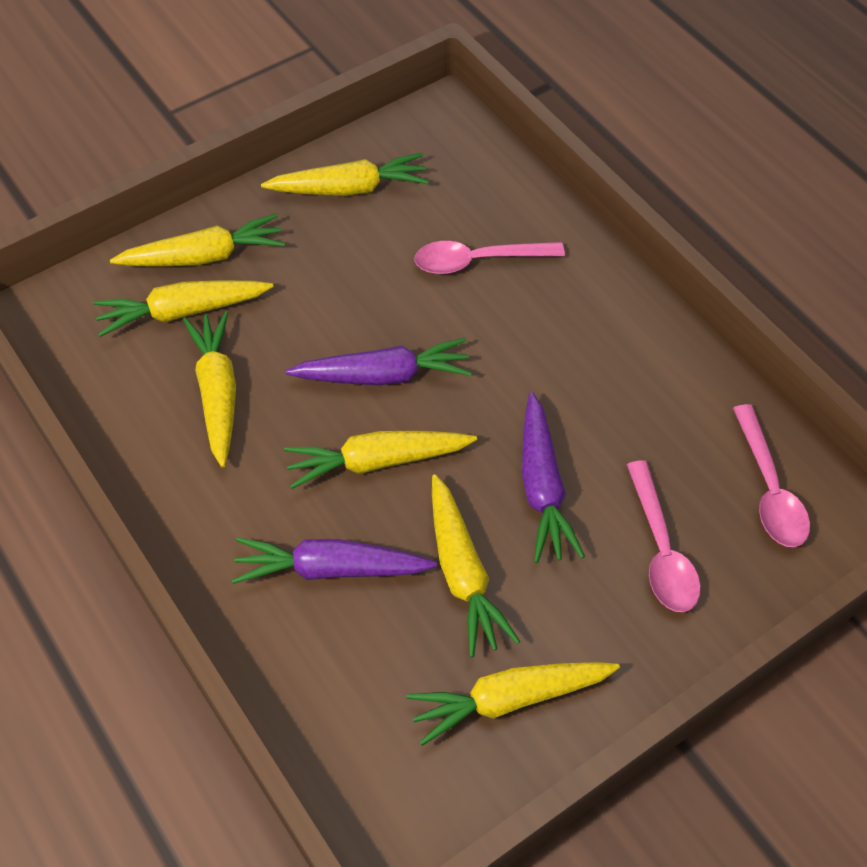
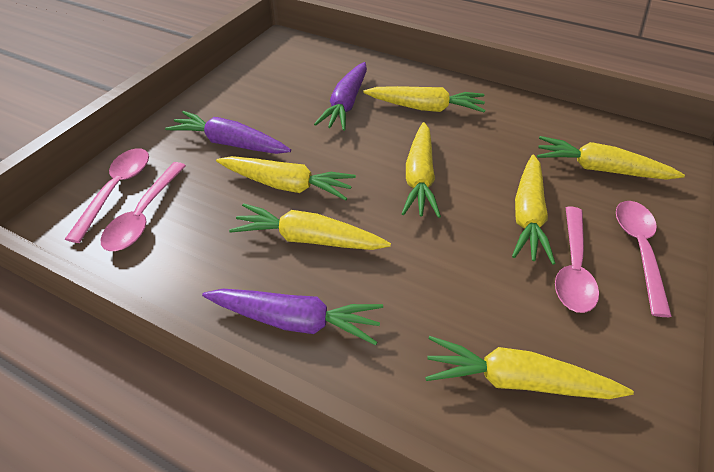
pink spoon: 3 -> 4

